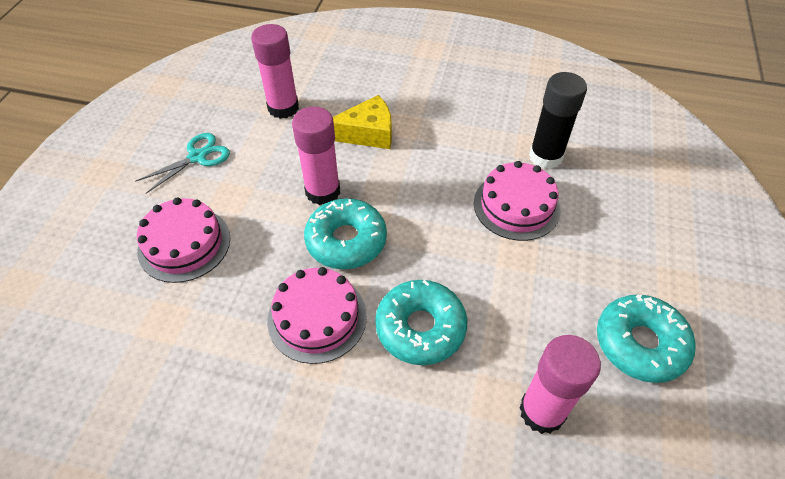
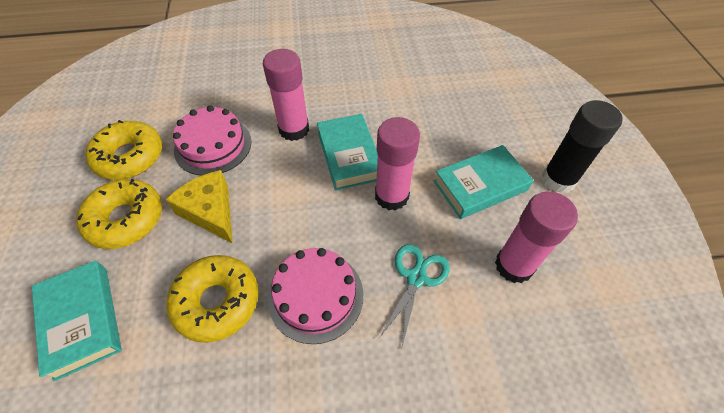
pink cake: 3 -> 2
turquoise book: 0 -> 3
turquoise donut: 3 -> 0
yellow donut: 0 -> 3

